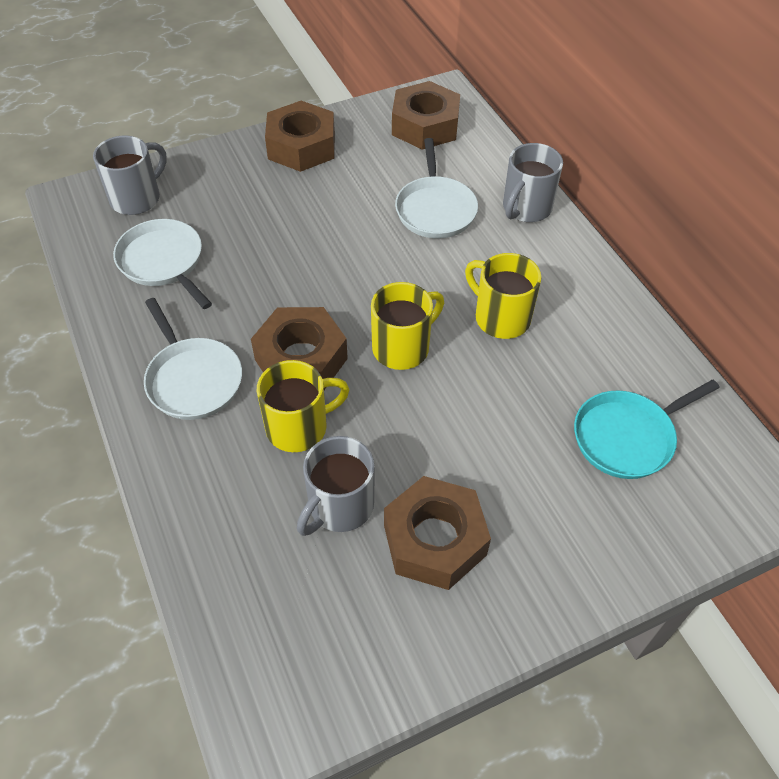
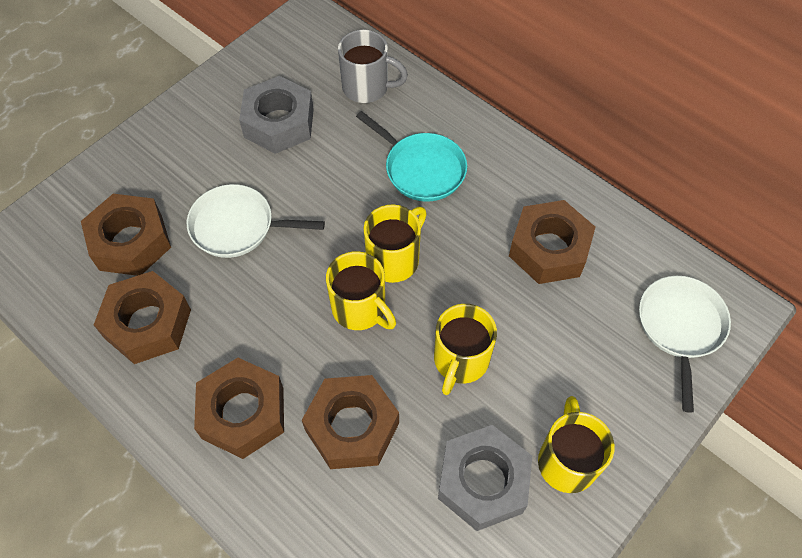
brown nut: 4 -> 5
grey mug: 3 -> 1
grey nut: 0 -> 2
white pan: 3 -> 2
yellow mug: 3 -> 4

